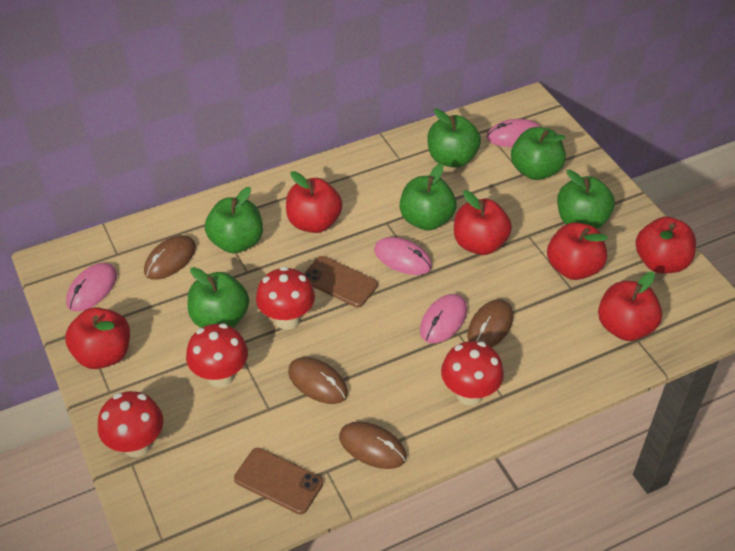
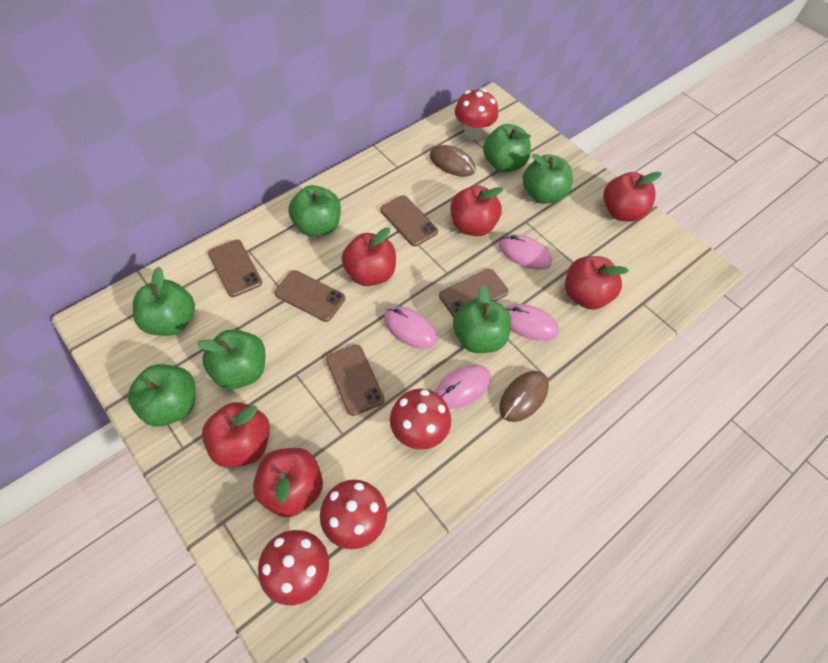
brown mouse: 4 -> 2
brown phone: 2 -> 5
green apple: 6 -> 7

